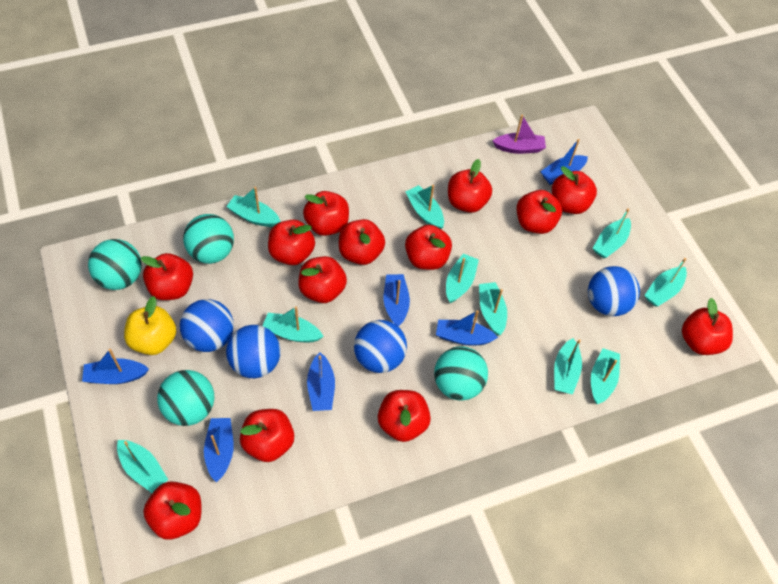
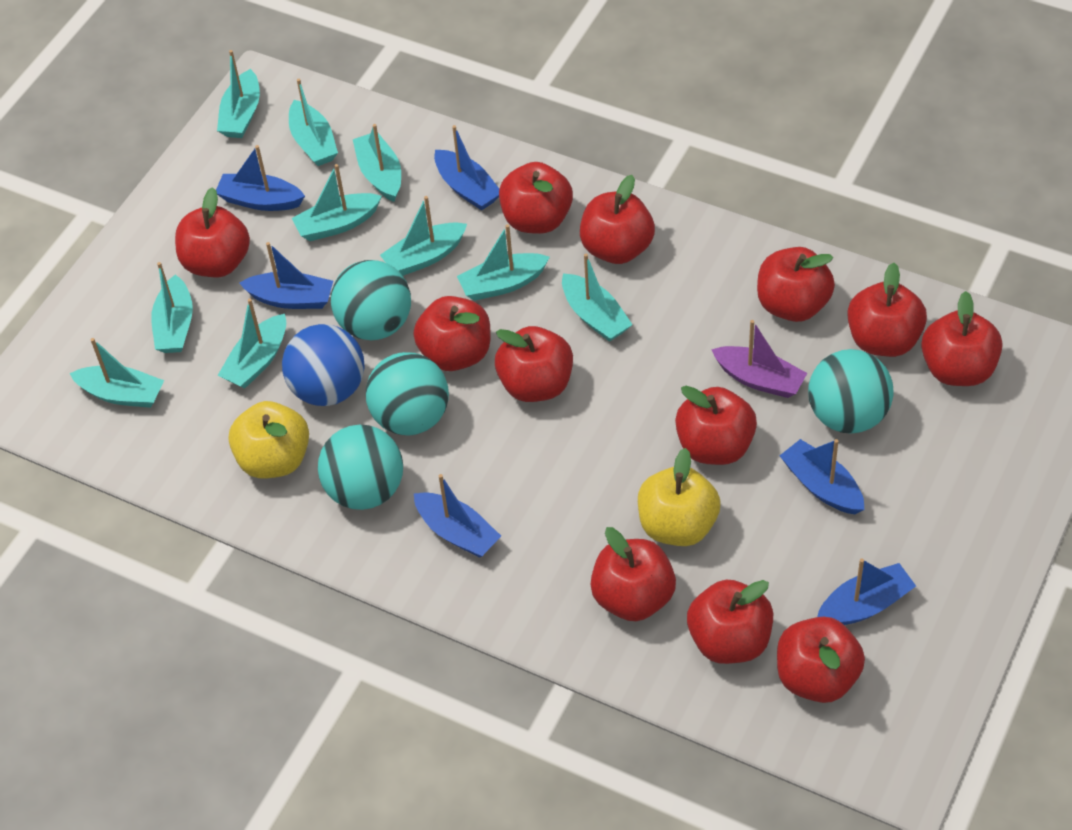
blue ball: 4 -> 1
red apple: 13 -> 12
yellow apple: 1 -> 2

